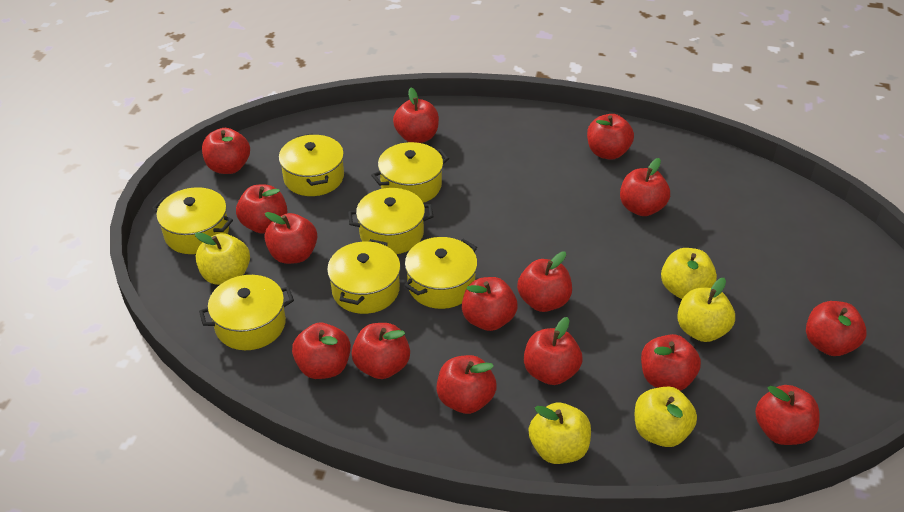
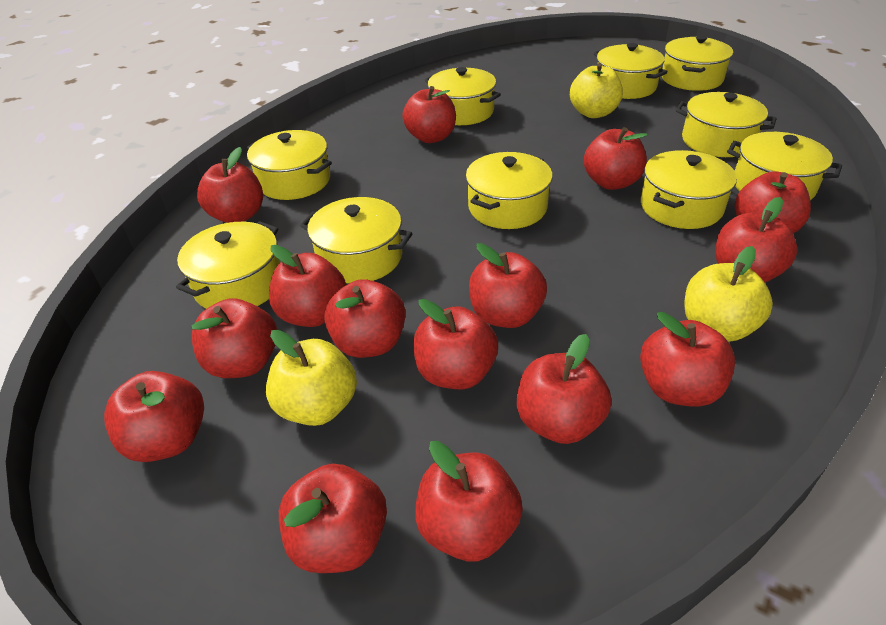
yellow apple: 5 -> 3
yellow pot: 7 -> 10

